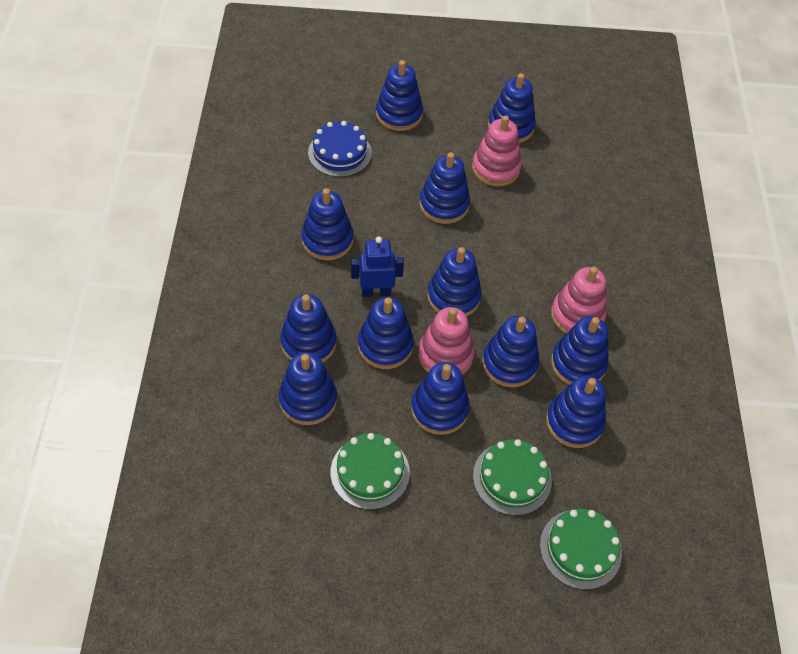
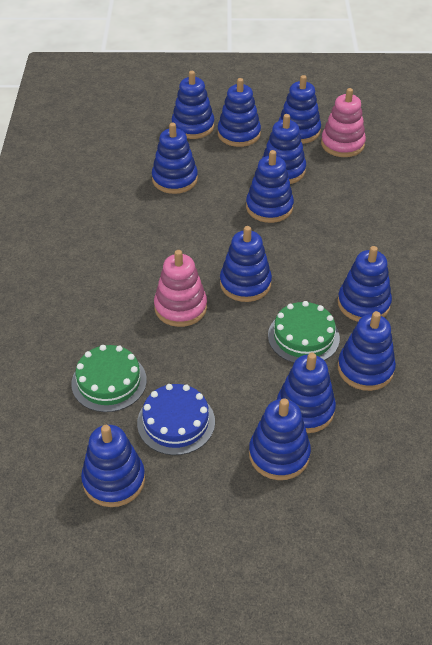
blue robot: 1 -> 0
green cake: 3 -> 2
pink stacking toy: 3 -> 2

